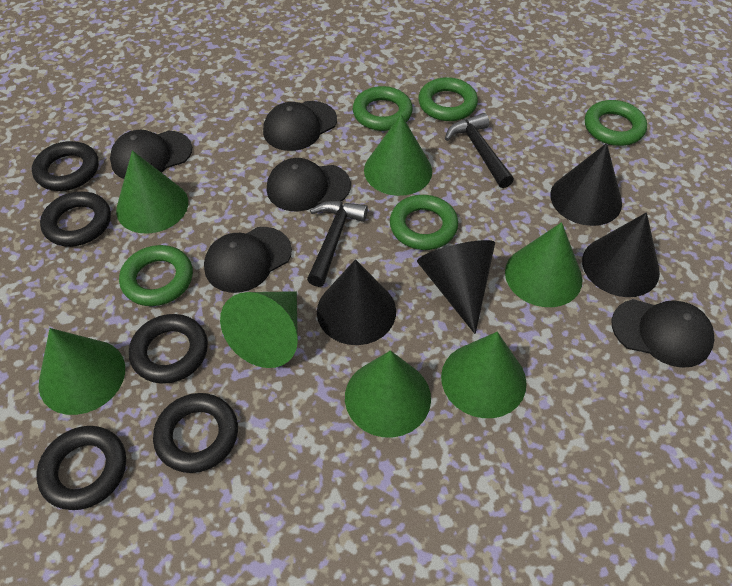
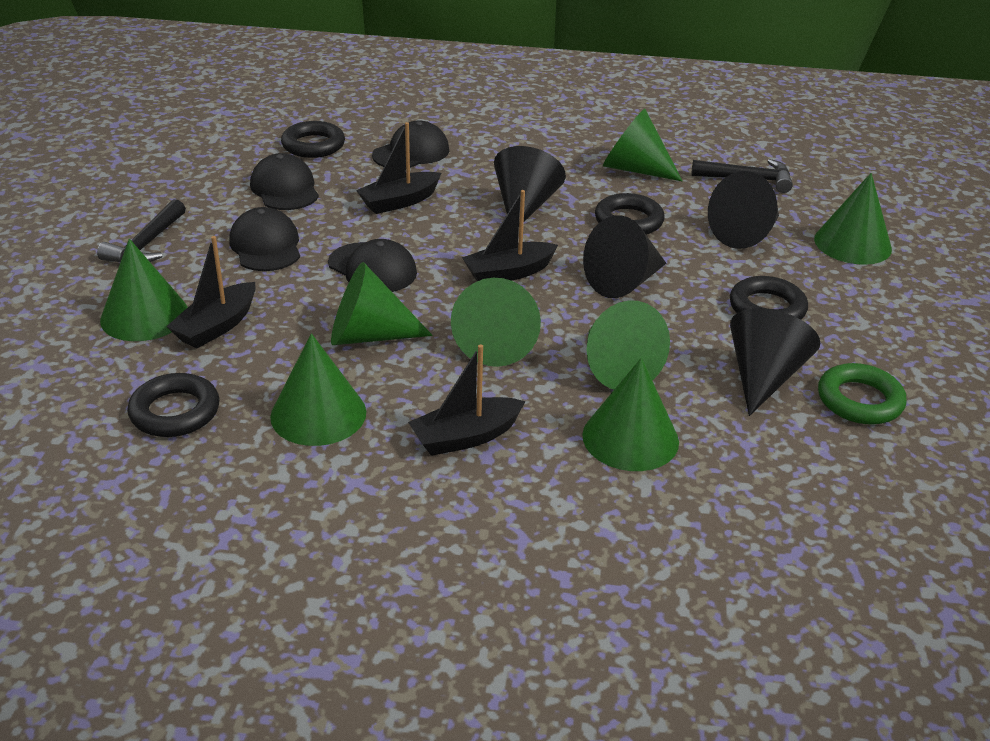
black boat: 0 -> 4
black cap: 5 -> 4
black ring: 5 -> 4
green cone: 7 -> 8
green ring: 5 -> 1

